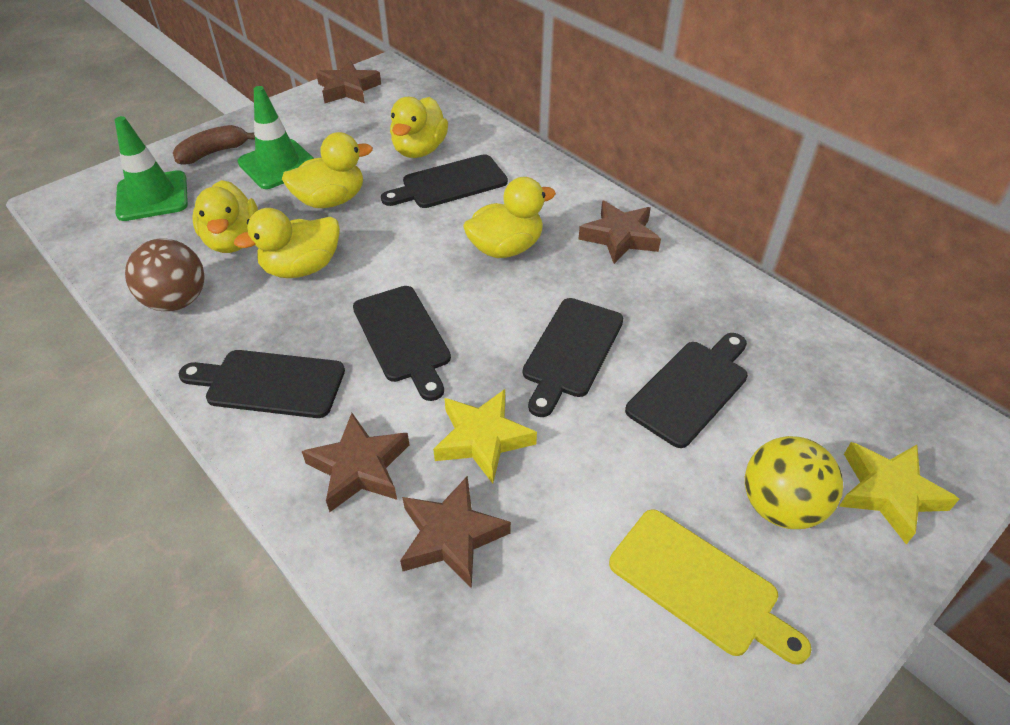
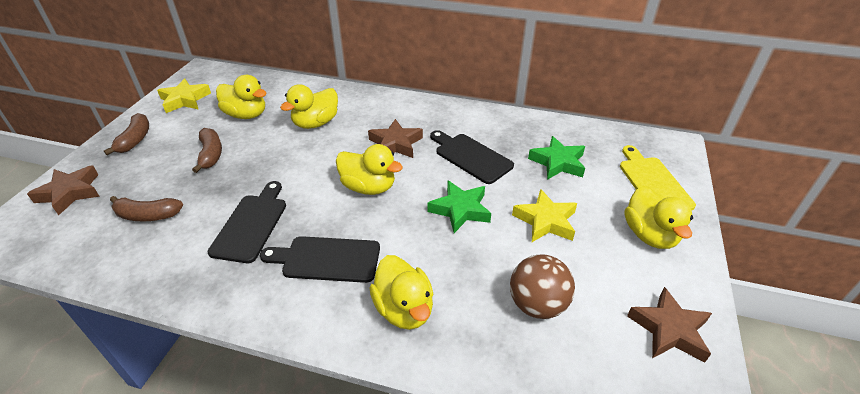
black cutting board: 5 -> 3
brown banana: 1 -> 3
brown star: 4 -> 3
green star: 0 -> 2
green traffic cone: 2 -> 0
yellow ball: 1 -> 0

